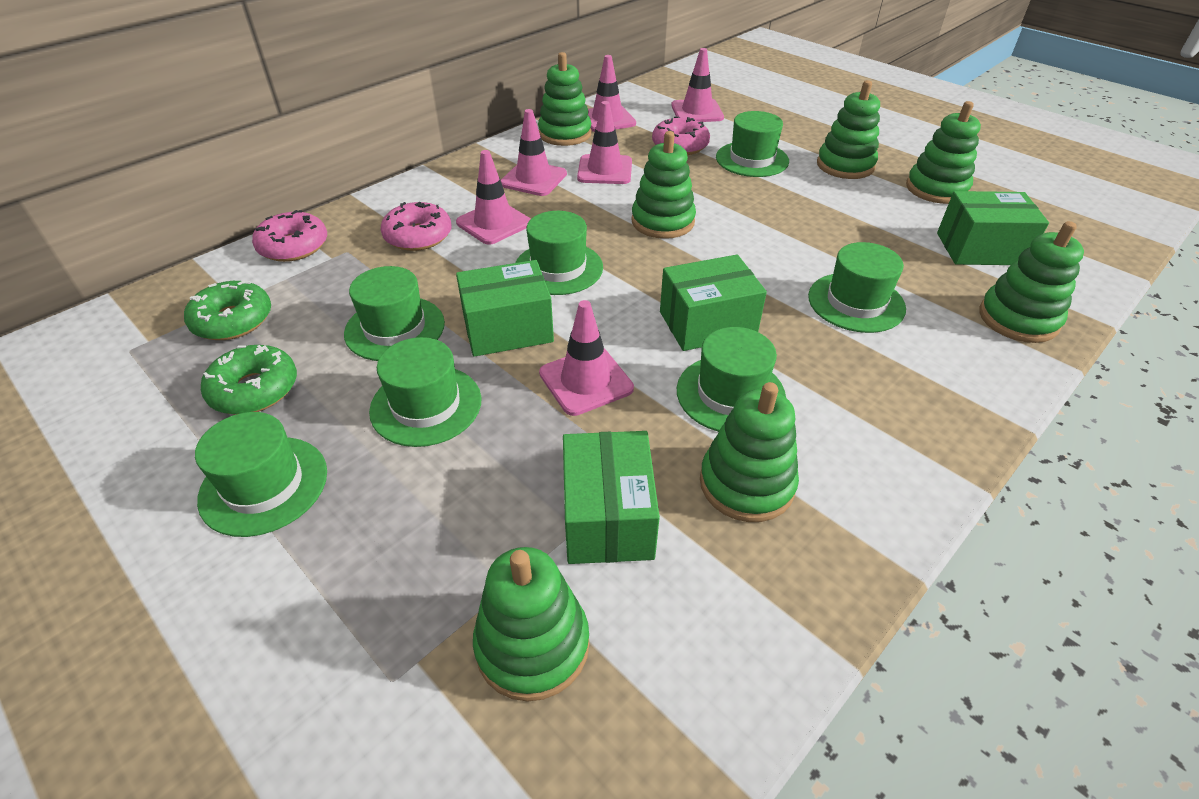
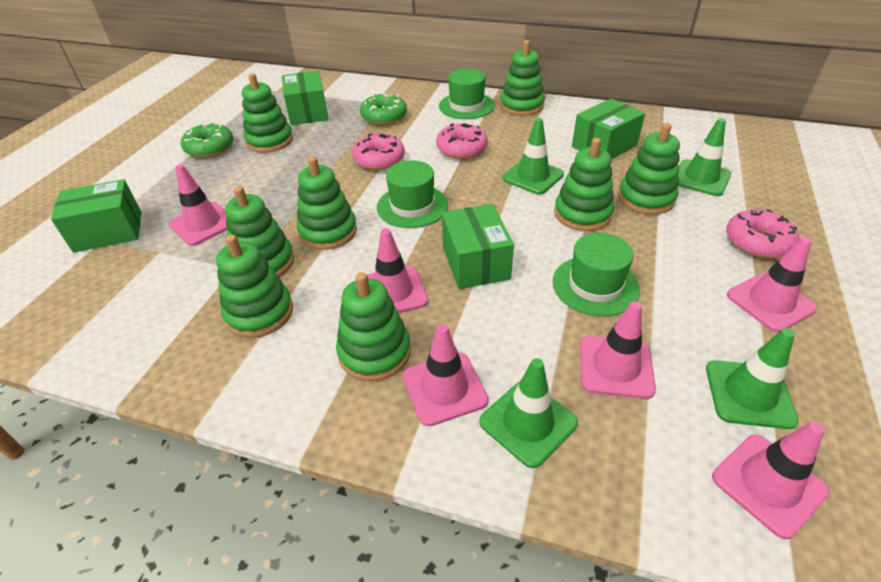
green hat: 7 -> 3
green stacking toy: 7 -> 8
green traffic cone: 0 -> 4

